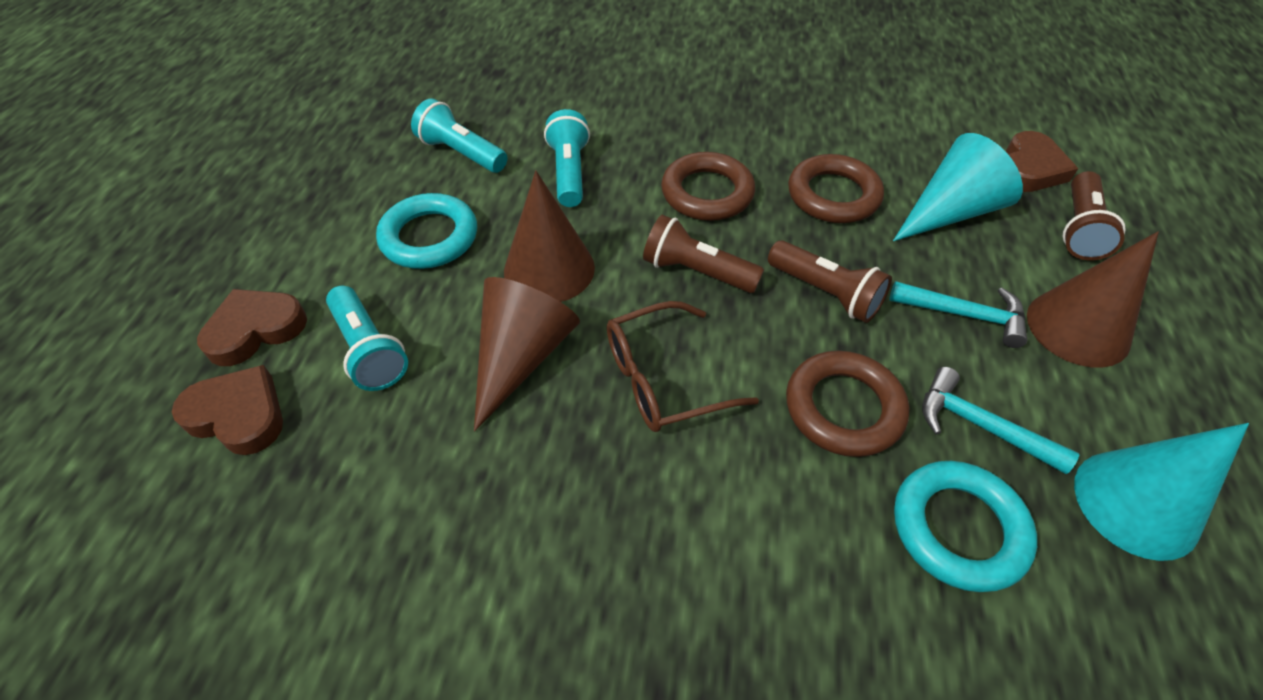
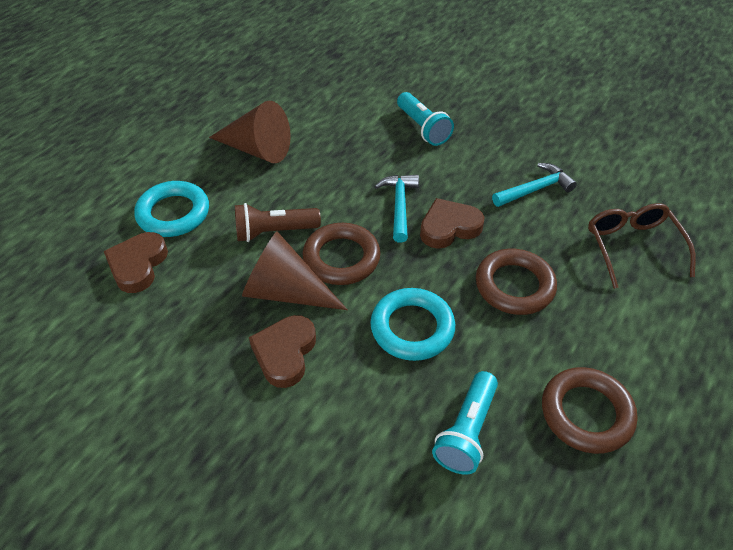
brown cone: 3 -> 2
brown flashlight: 3 -> 1
turquoise cone: 2 -> 0
turquoise flashlight: 3 -> 2

